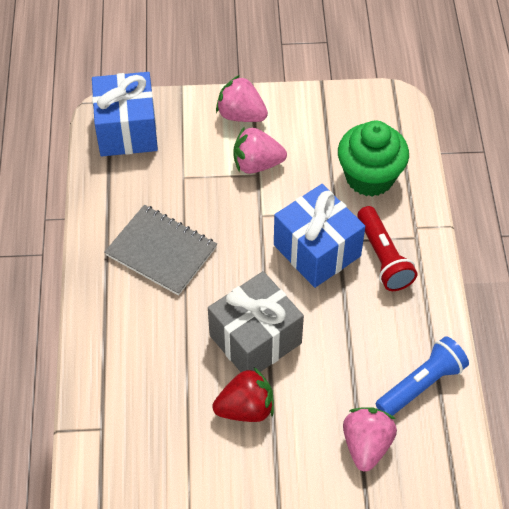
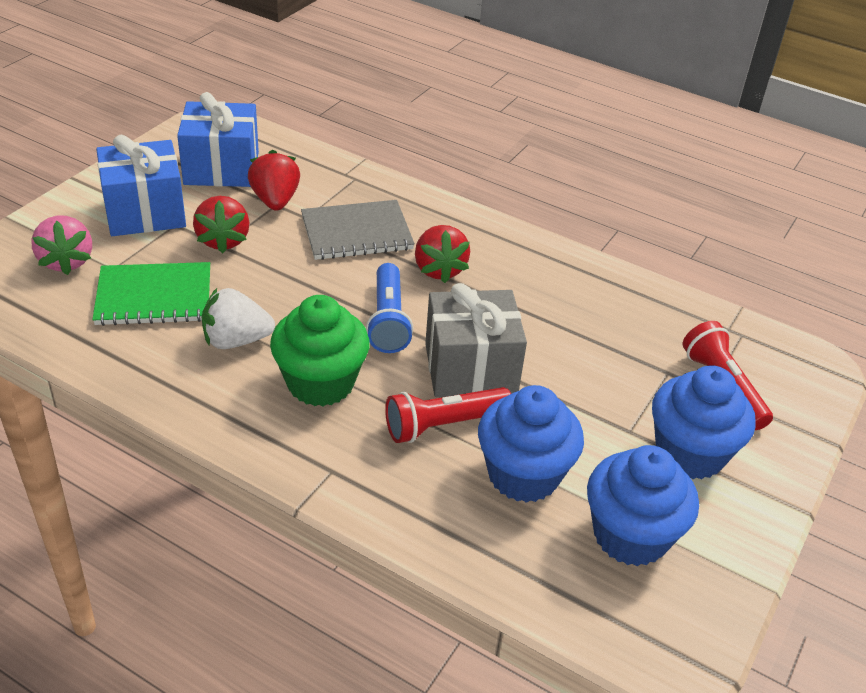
blue cupcake: 0 -> 3
green notebook: 0 -> 1
pink strawberry: 3 -> 1
red flashlight: 1 -> 2
red strawberry: 1 -> 3
white strawberry: 0 -> 1

